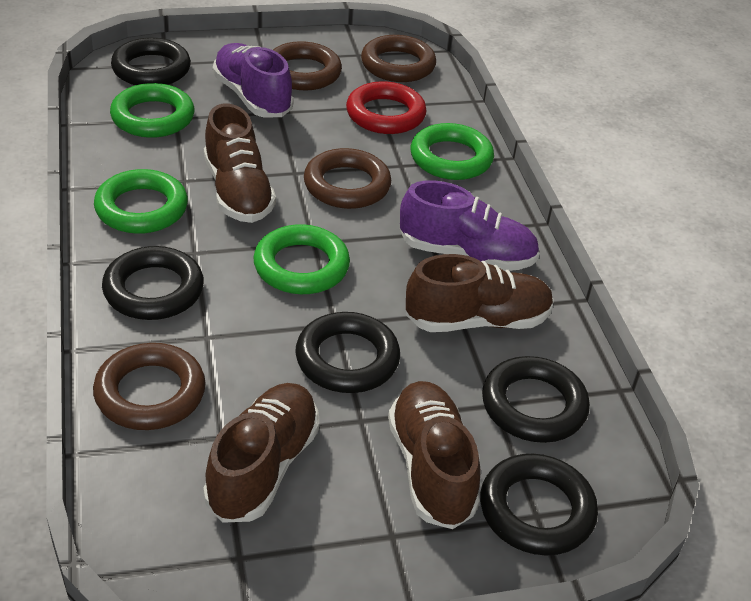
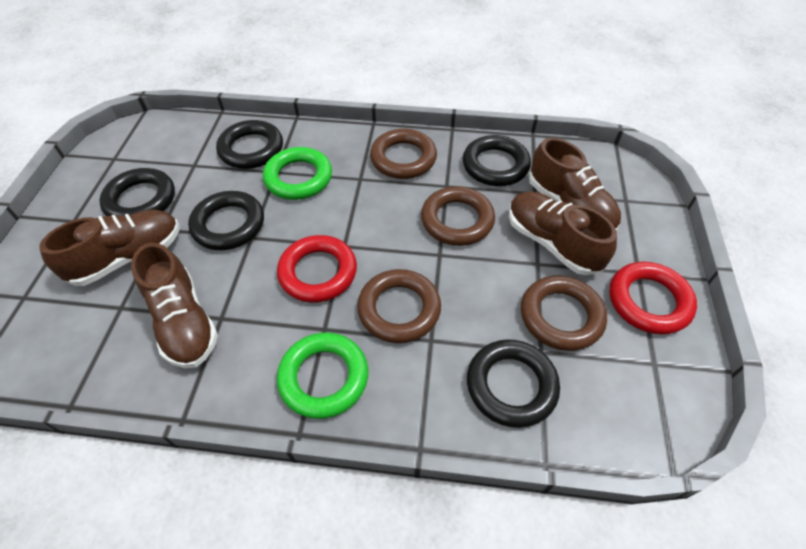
green ring: 4 -> 2
purple shoe: 2 -> 0
red ring: 1 -> 2

